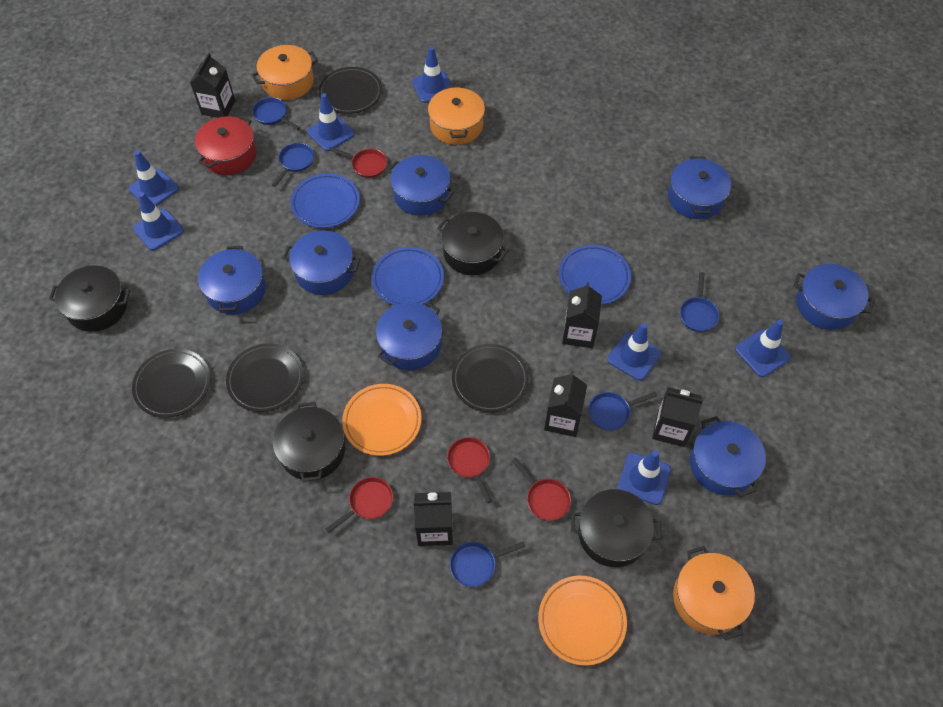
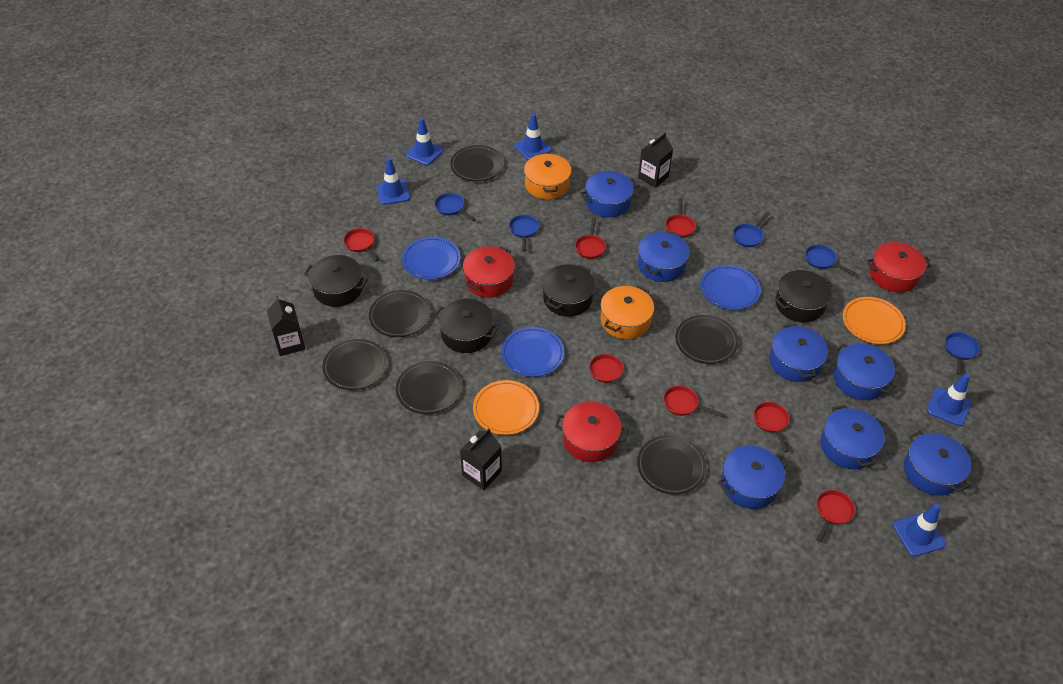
black carton: 5 -> 3
black plate: 4 -> 6
blue traffic cone: 7 -> 5
orange pot: 3 -> 2
red pan: 4 -> 7
red pot: 1 -> 3

